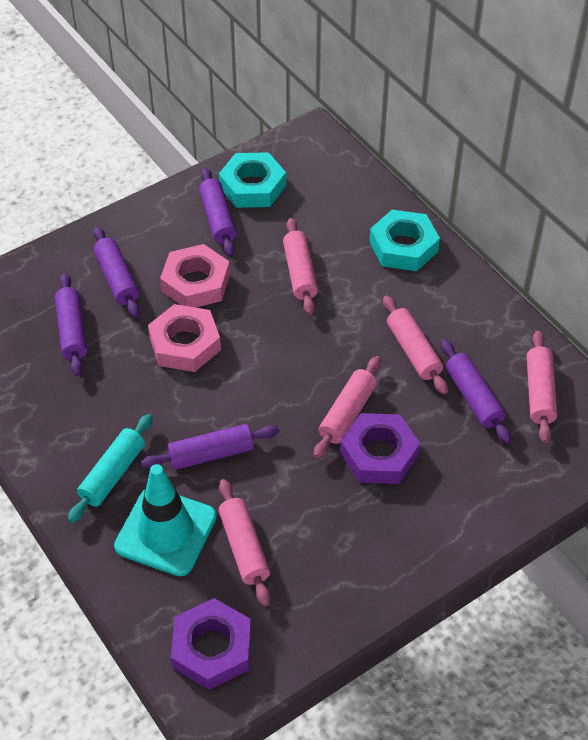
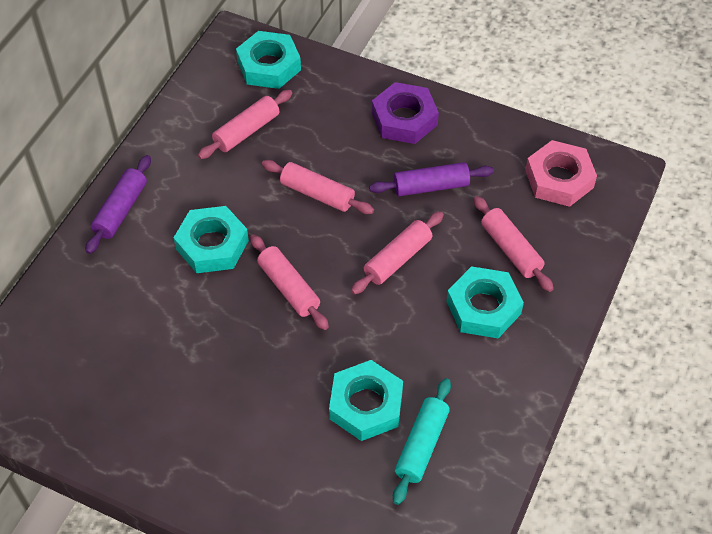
pink nut: 2 -> 1
purple nut: 2 -> 1
purple rolling pin: 5 -> 2
turquoise nut: 2 -> 4
turquoise traffic cone: 1 -> 0

